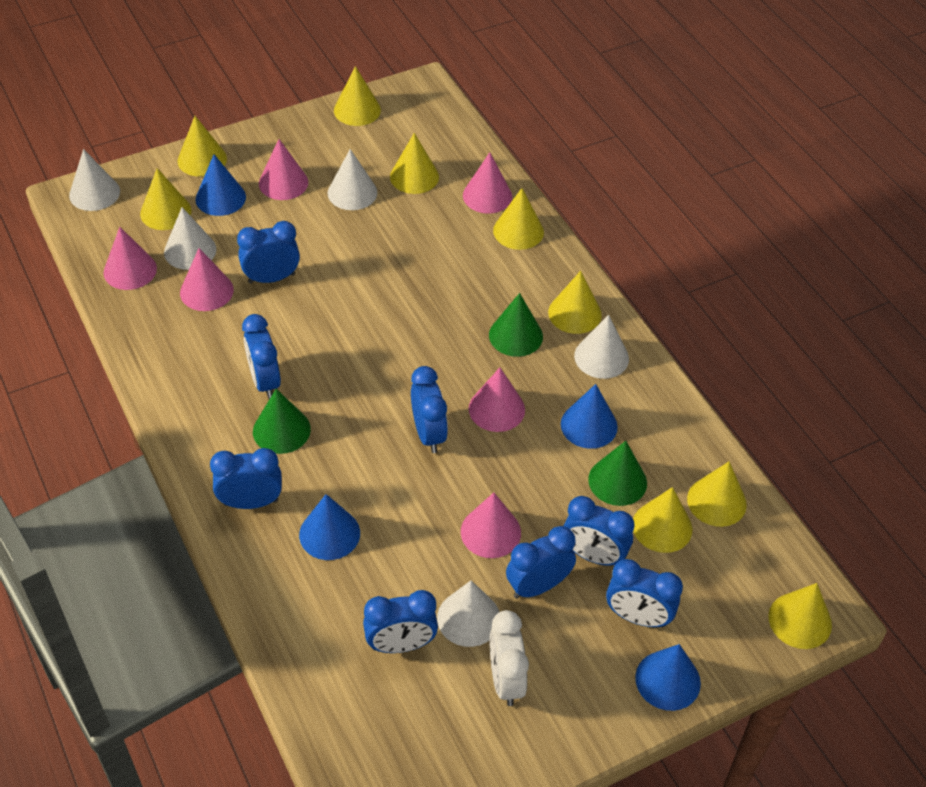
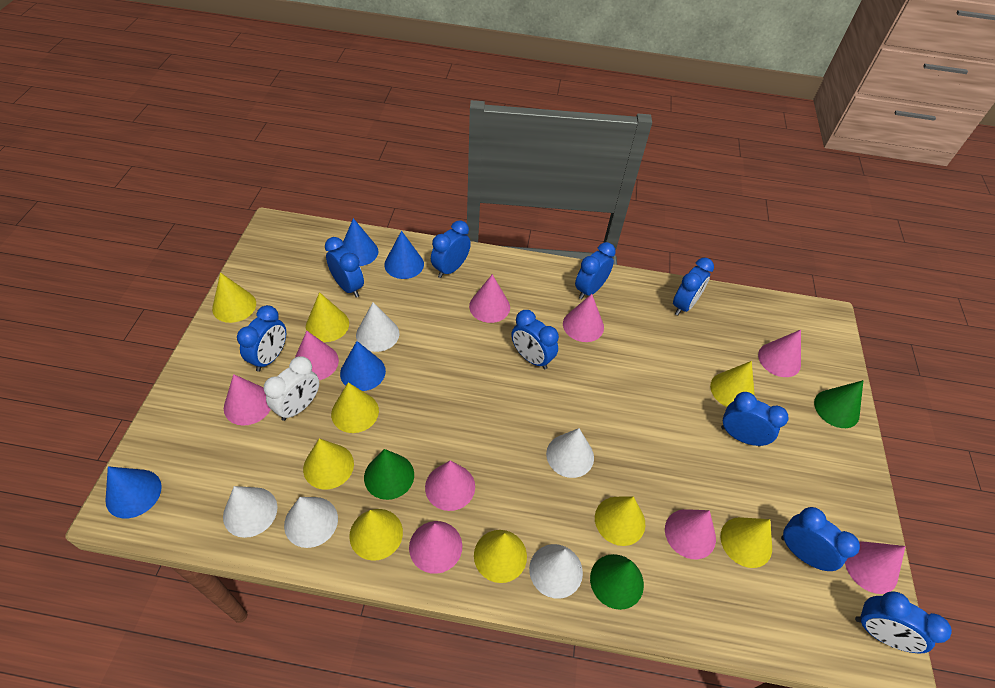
blue clock: 8 -> 9
pink cone: 6 -> 9

